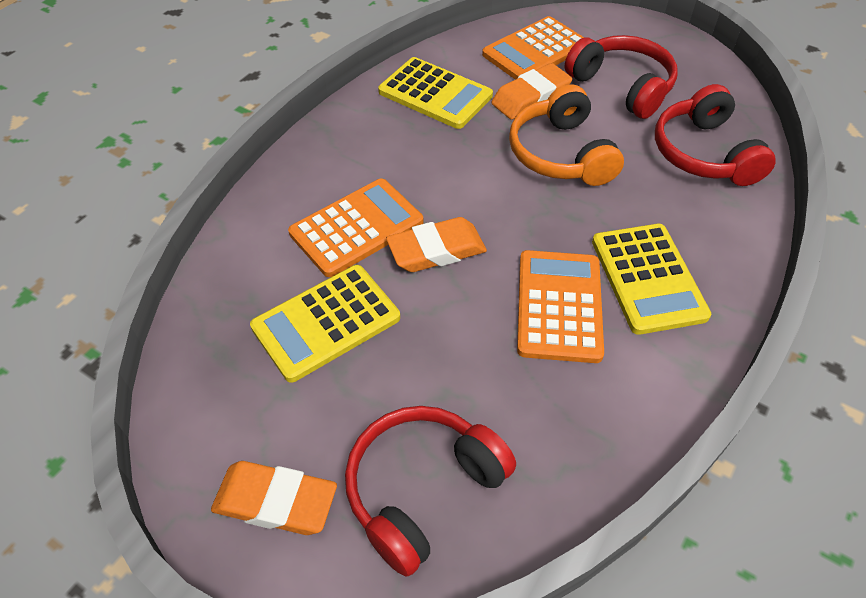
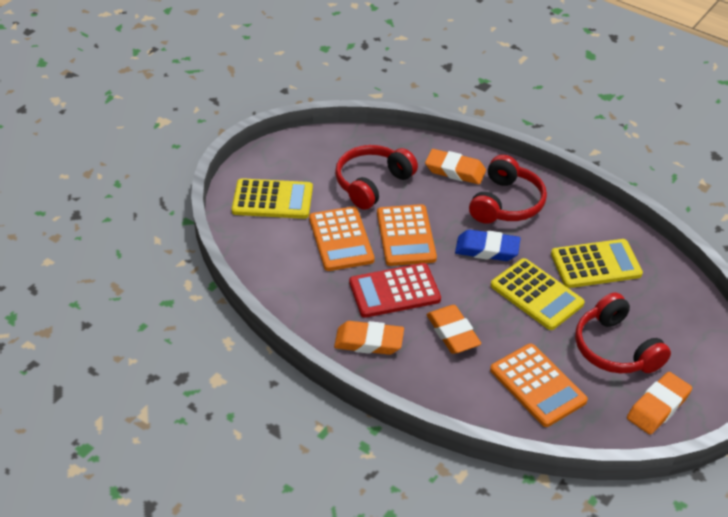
blue eraser: 0 -> 1
orange eraser: 3 -> 4
orange headphones: 1 -> 0
red calculator: 0 -> 1

